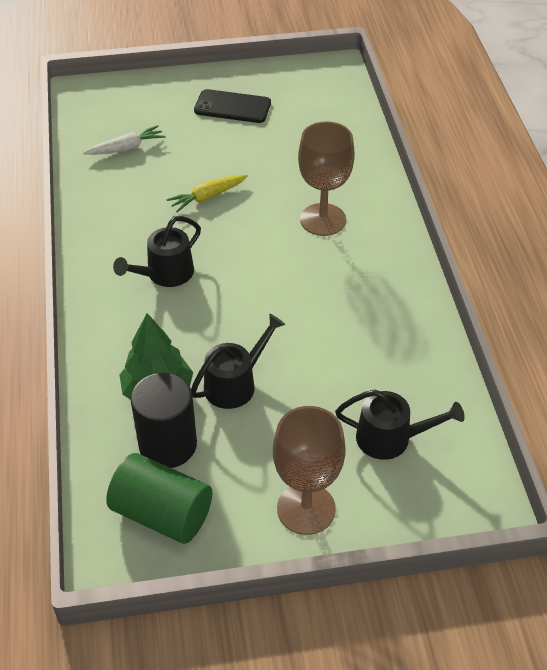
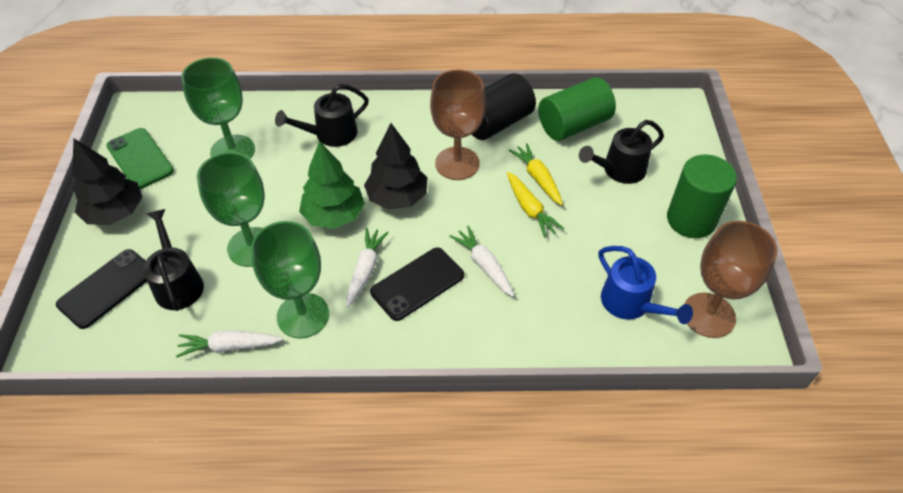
black phone: 1 -> 2
black tree: 0 -> 2
blue watering can: 0 -> 1
green cylinder: 1 -> 2
green goblet: 0 -> 3
green phone: 0 -> 1
white carrot: 1 -> 3
yellow carrot: 1 -> 2

